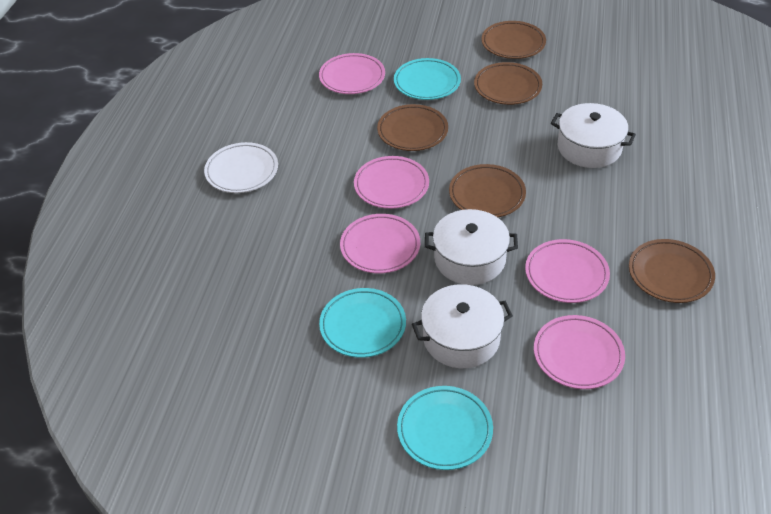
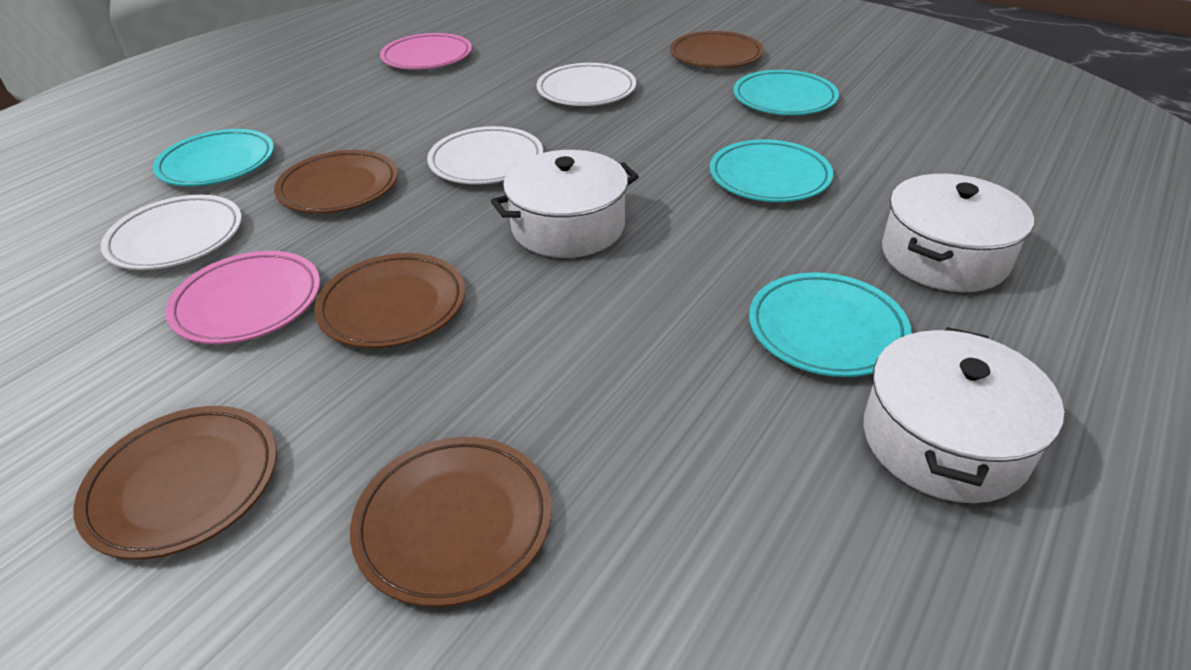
pink plate: 5 -> 2
turquoise plate: 3 -> 4
white plate: 1 -> 3

